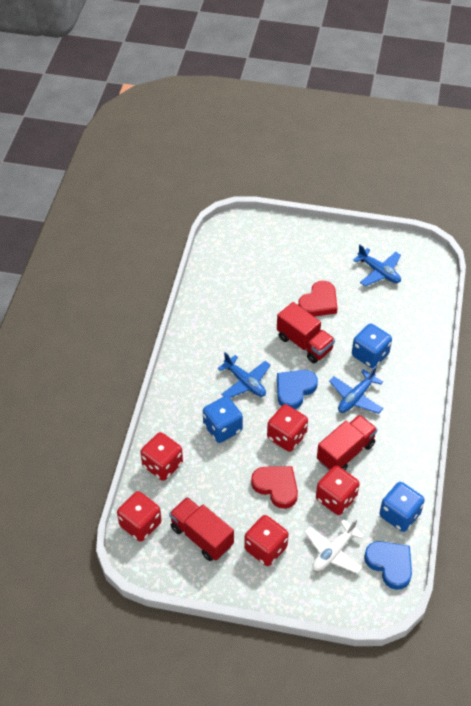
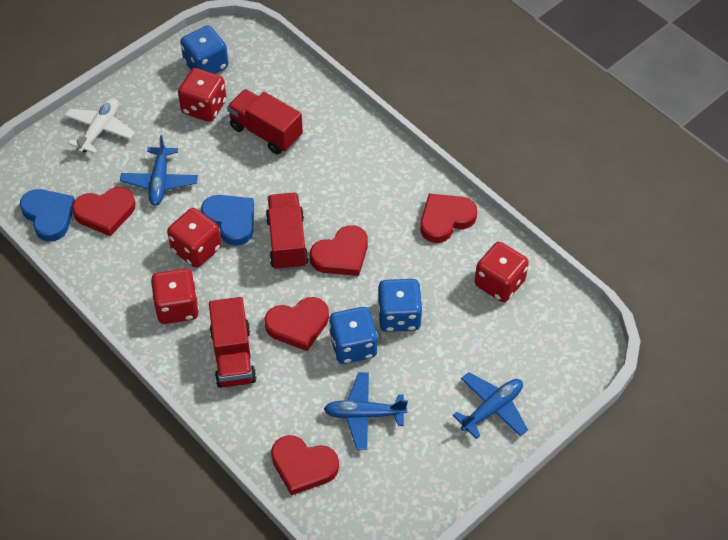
red dice: 5 -> 4
red heart: 2 -> 5

